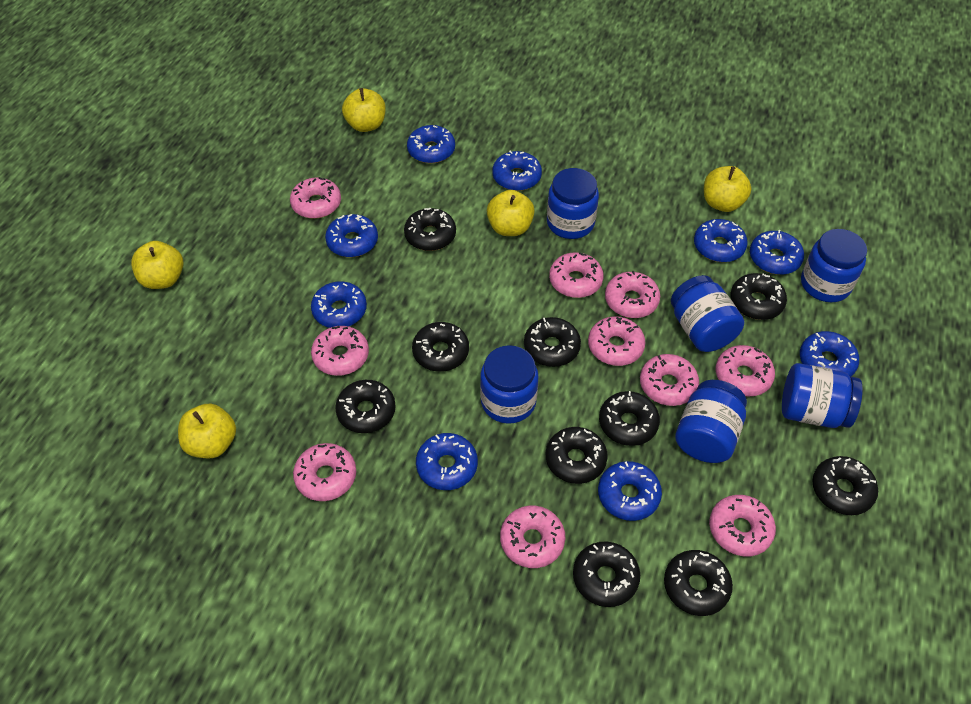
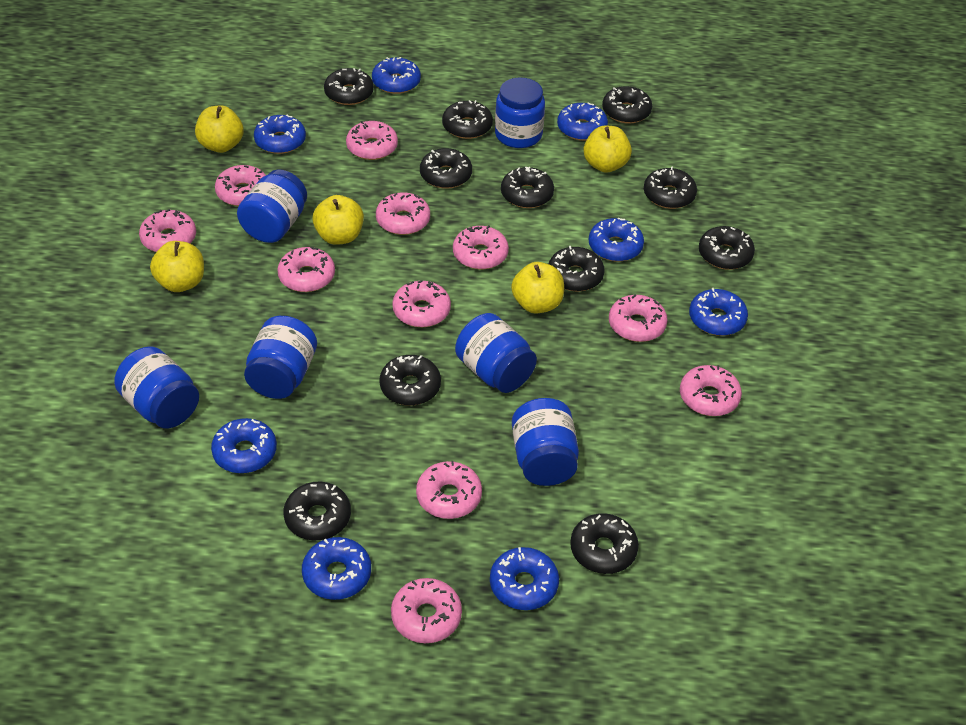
black donut: 10 -> 11
blue donut: 9 -> 8
pink donut: 10 -> 11

